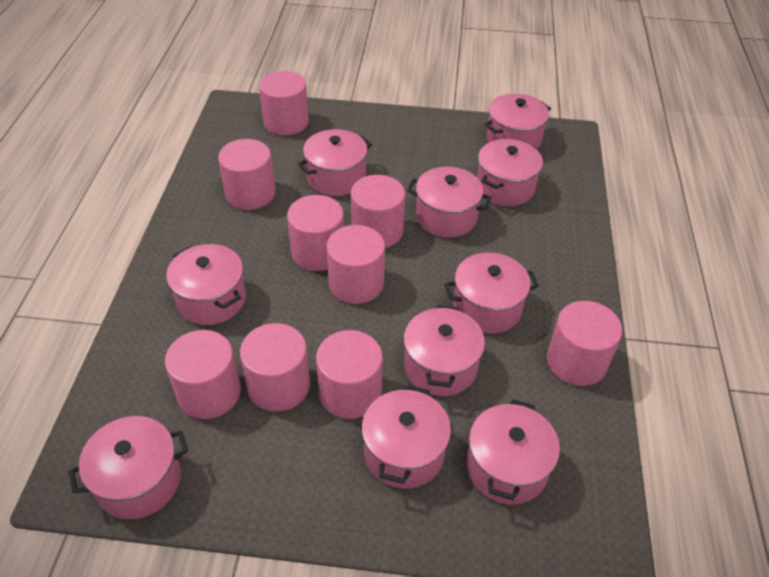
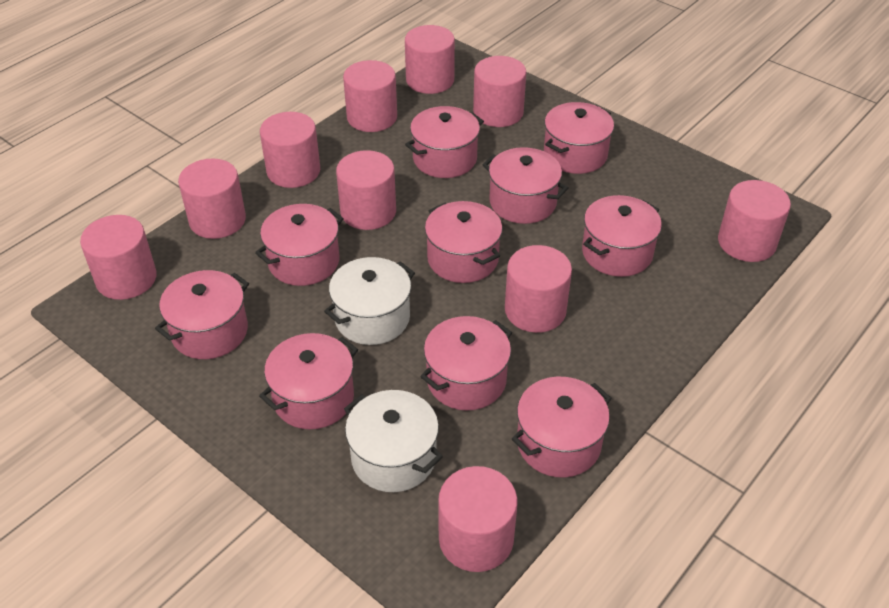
pink cylinder: 9 -> 10
white pot: 0 -> 2

